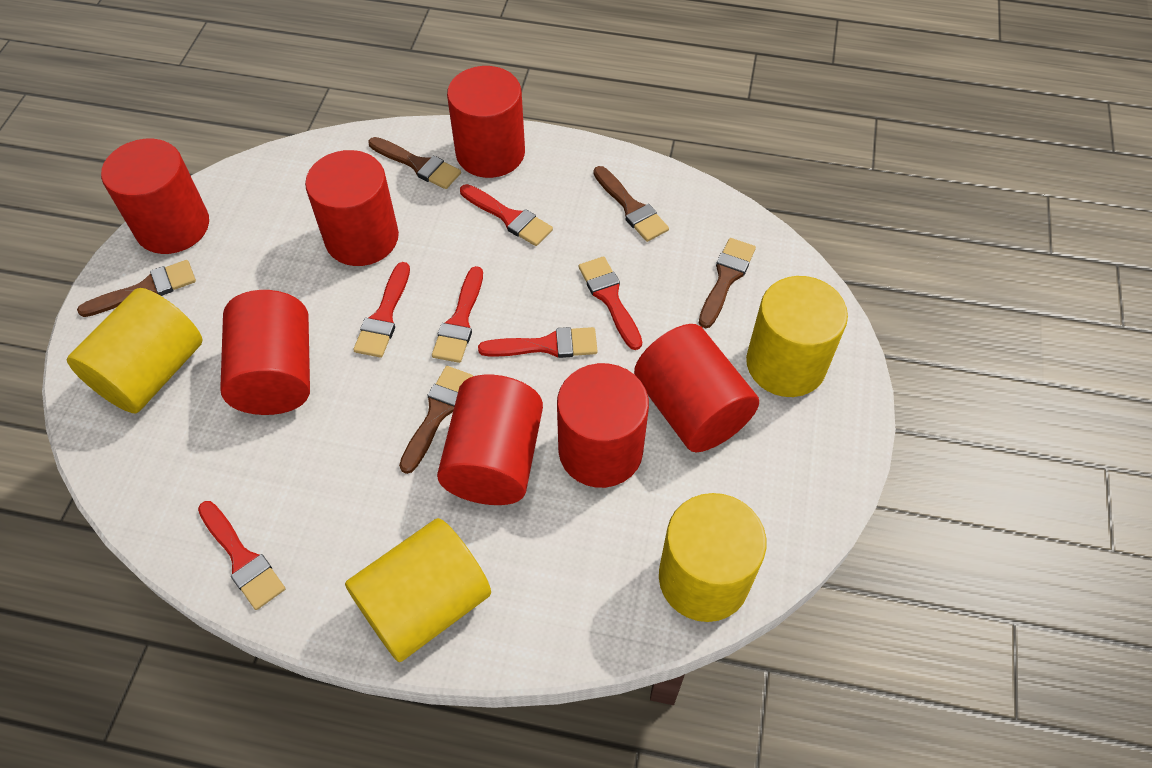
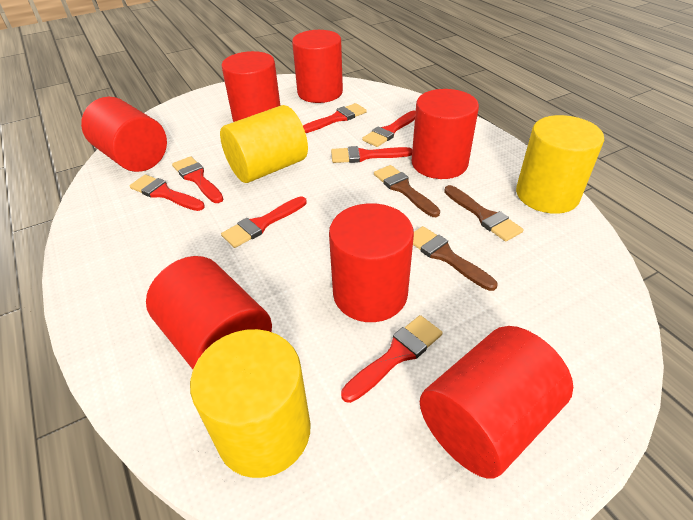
brown brush: 5 -> 3
red brush: 6 -> 7
yellow cylinder: 4 -> 3

